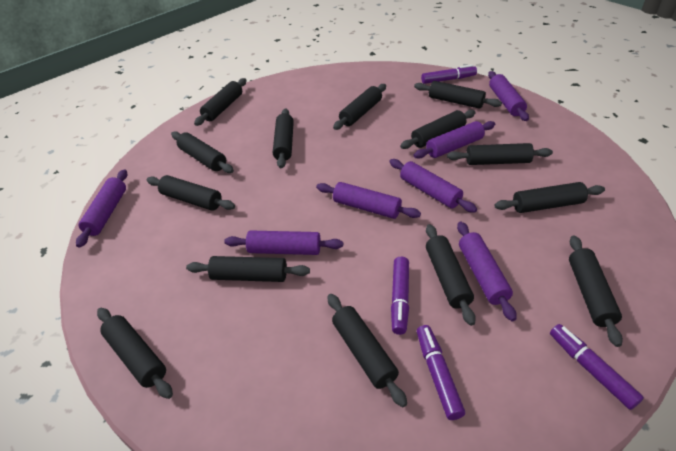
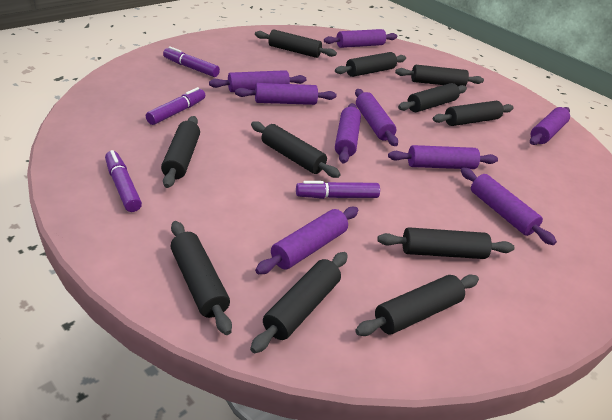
black rolling pin: 14 -> 11
purple rolling pin: 7 -> 9

